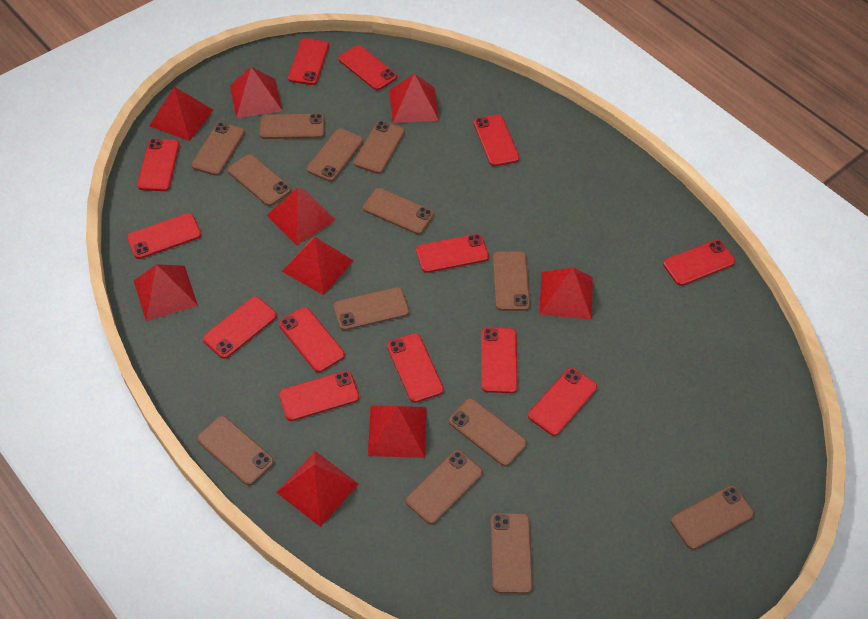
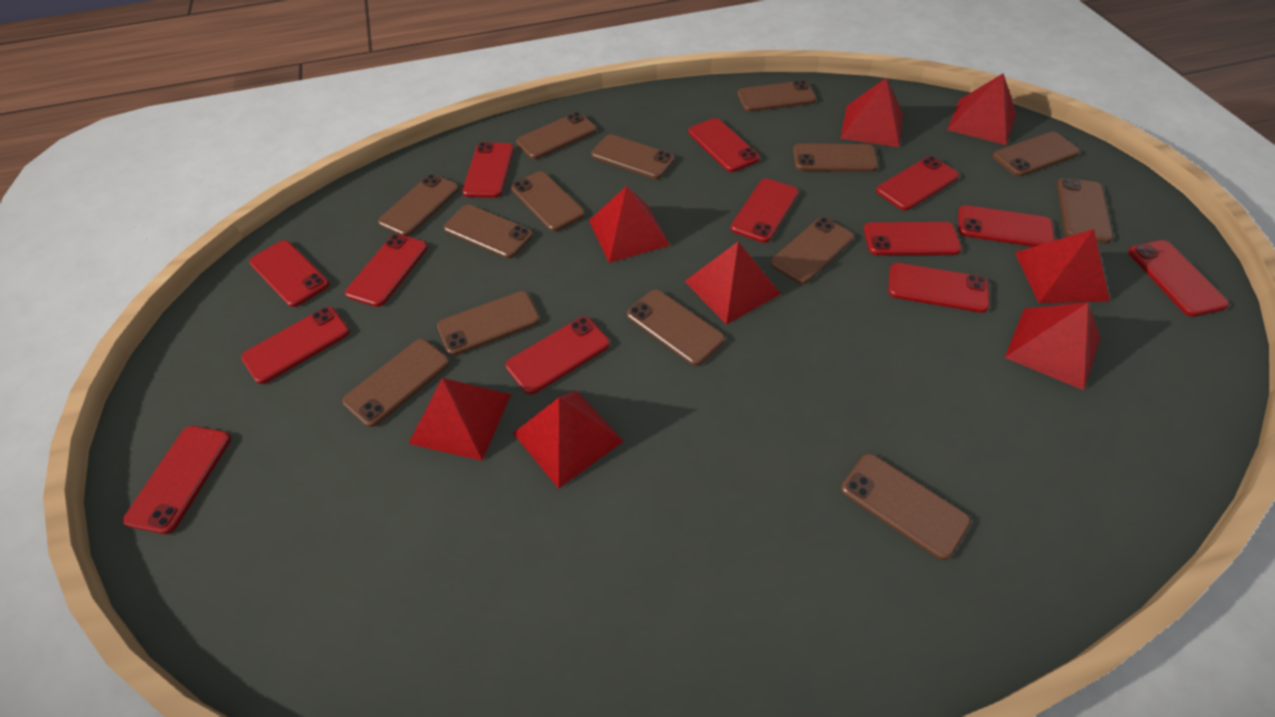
brown phone: 13 -> 14
red pyramid: 9 -> 8

